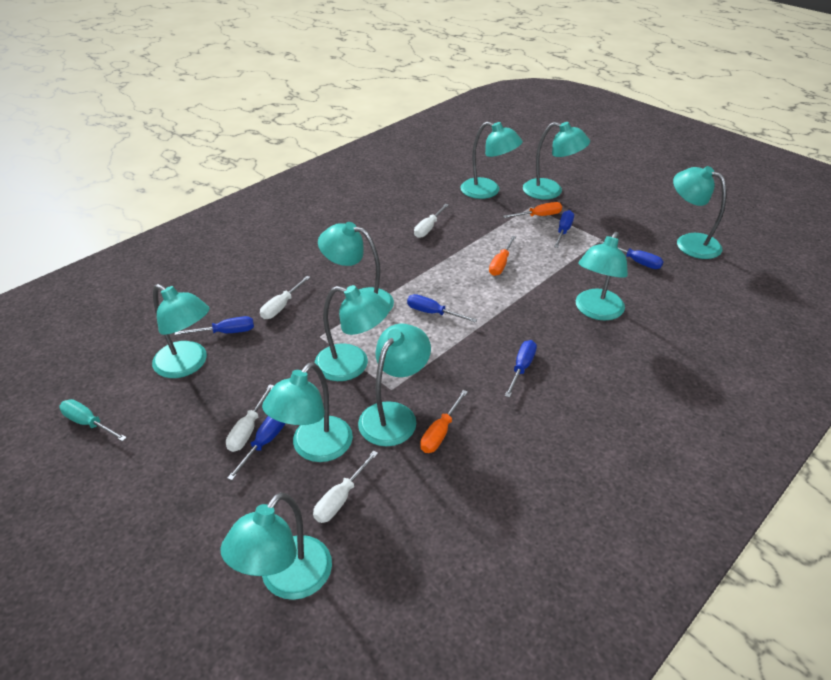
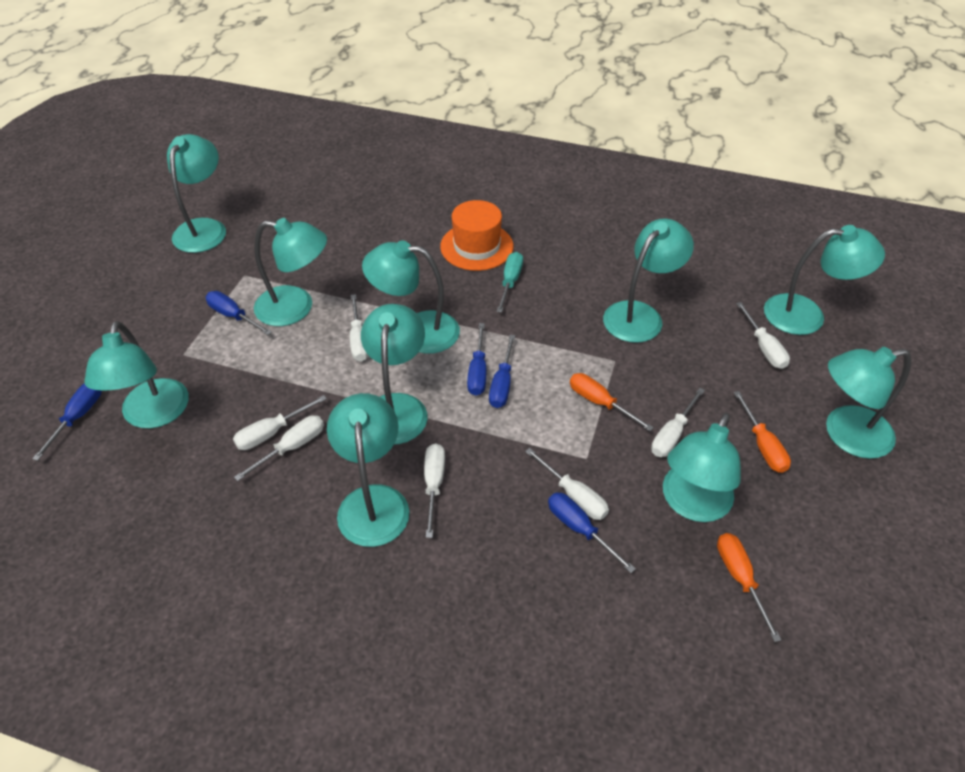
blue screwdriver: 6 -> 5
orange hat: 0 -> 1
white screwdriver: 4 -> 7

